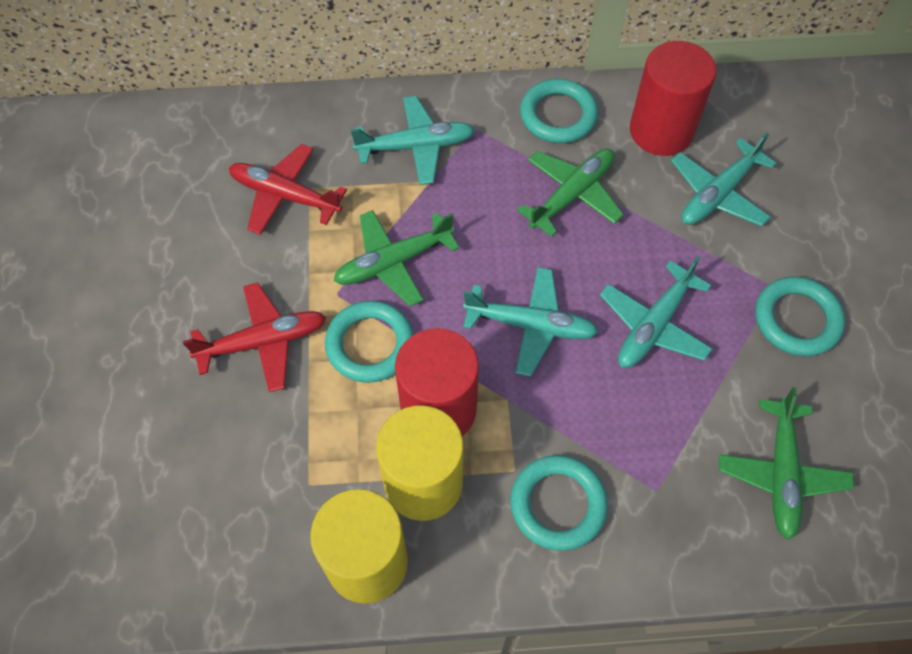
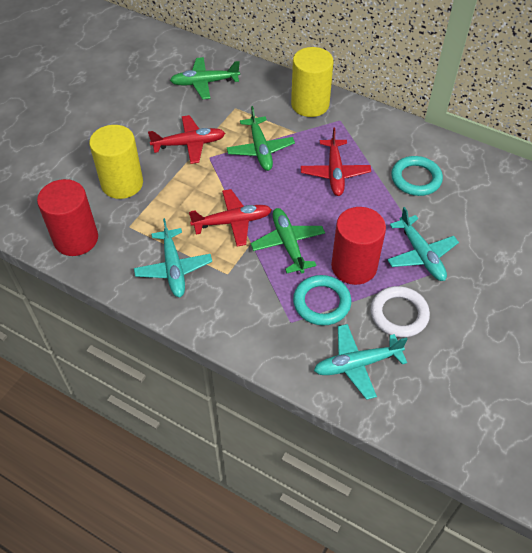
red plane: 2 -> 3
turquoise plane: 4 -> 3
turquoise ring: 4 -> 2
white ring: 0 -> 1

